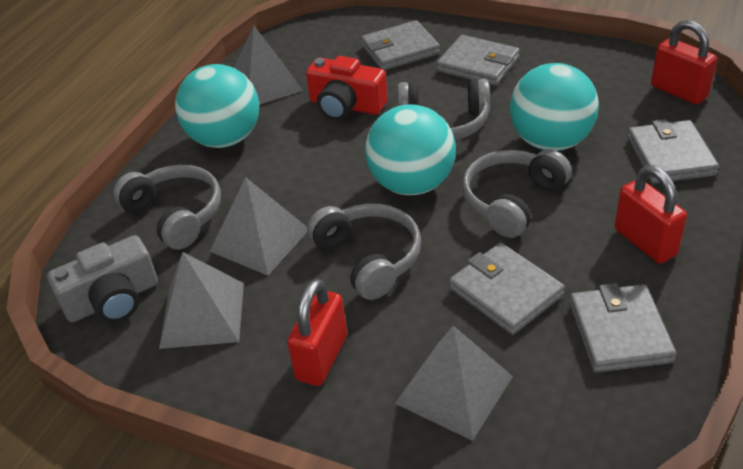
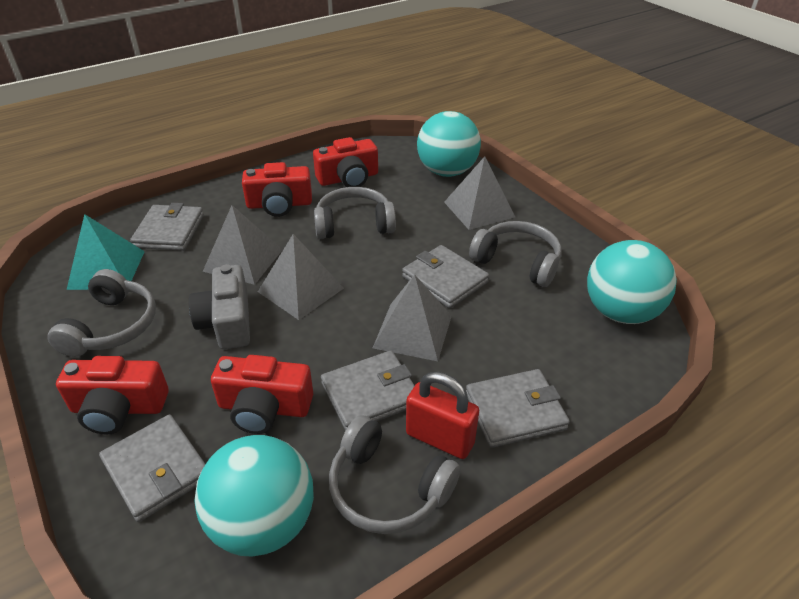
red camera: 1 -> 4
red padlock: 3 -> 1
turquoise pyramid: 0 -> 1

